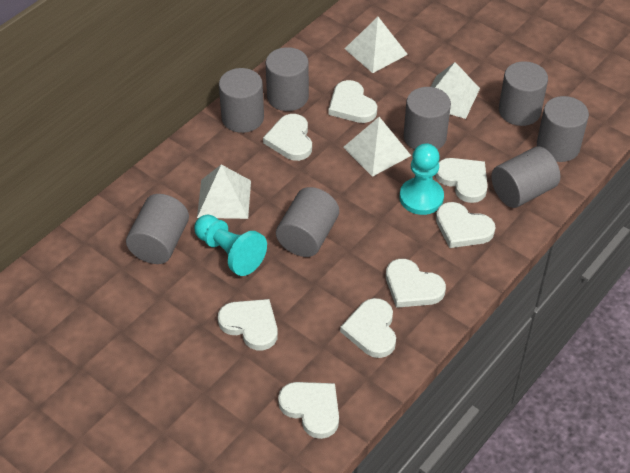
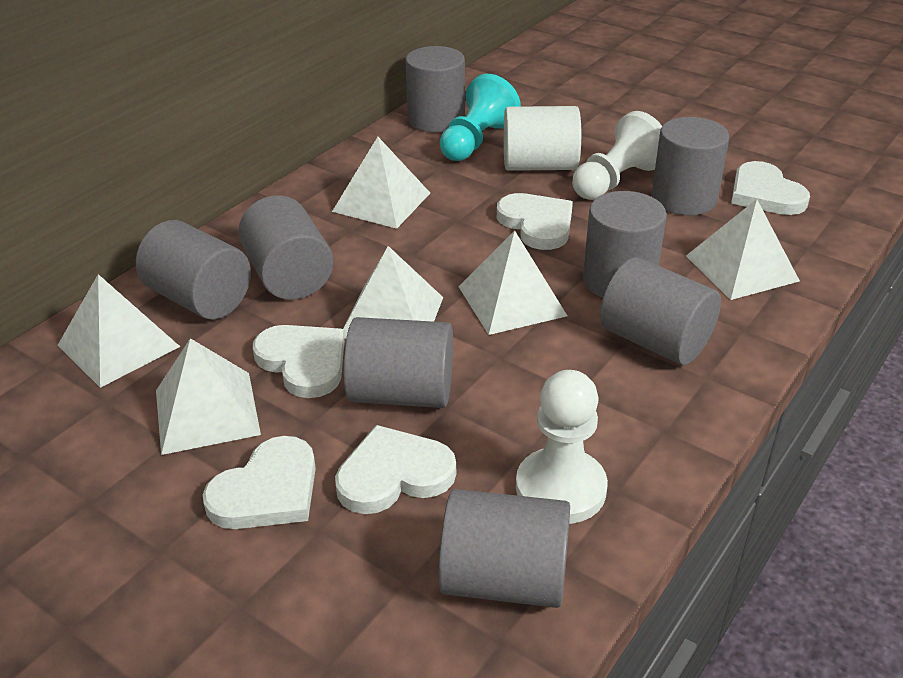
turquoise pawn: 2 -> 1
white cylinder: 0 -> 1
white heart: 8 -> 5
white pawn: 0 -> 2
white pyramid: 4 -> 6

